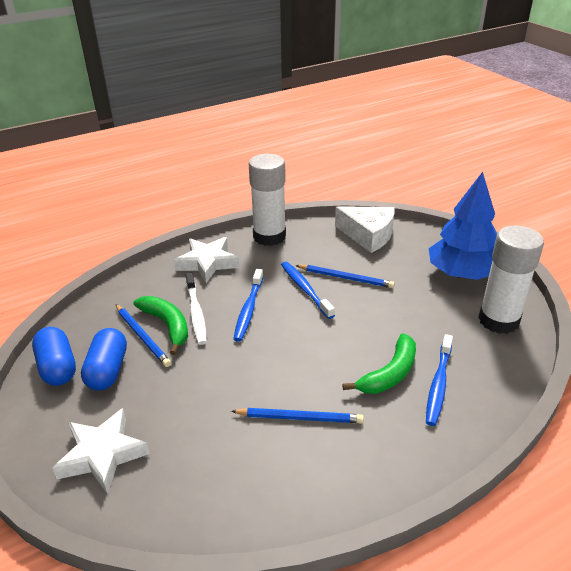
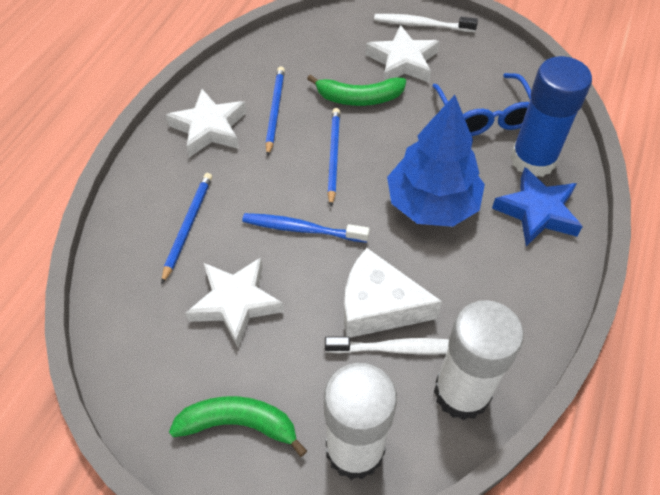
blue capsule: 2 -> 0
blue glasses: 0 -> 1
blue glue stick: 0 -> 1
blue star: 0 -> 1
blue toothbrush: 3 -> 1
white star: 2 -> 3
white toothbrush: 1 -> 2

